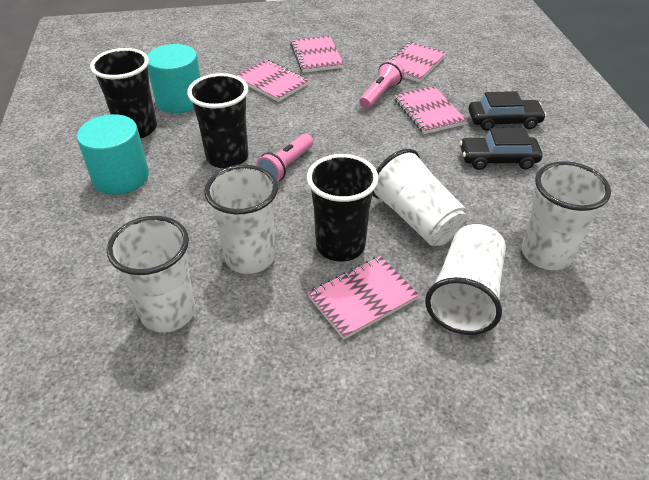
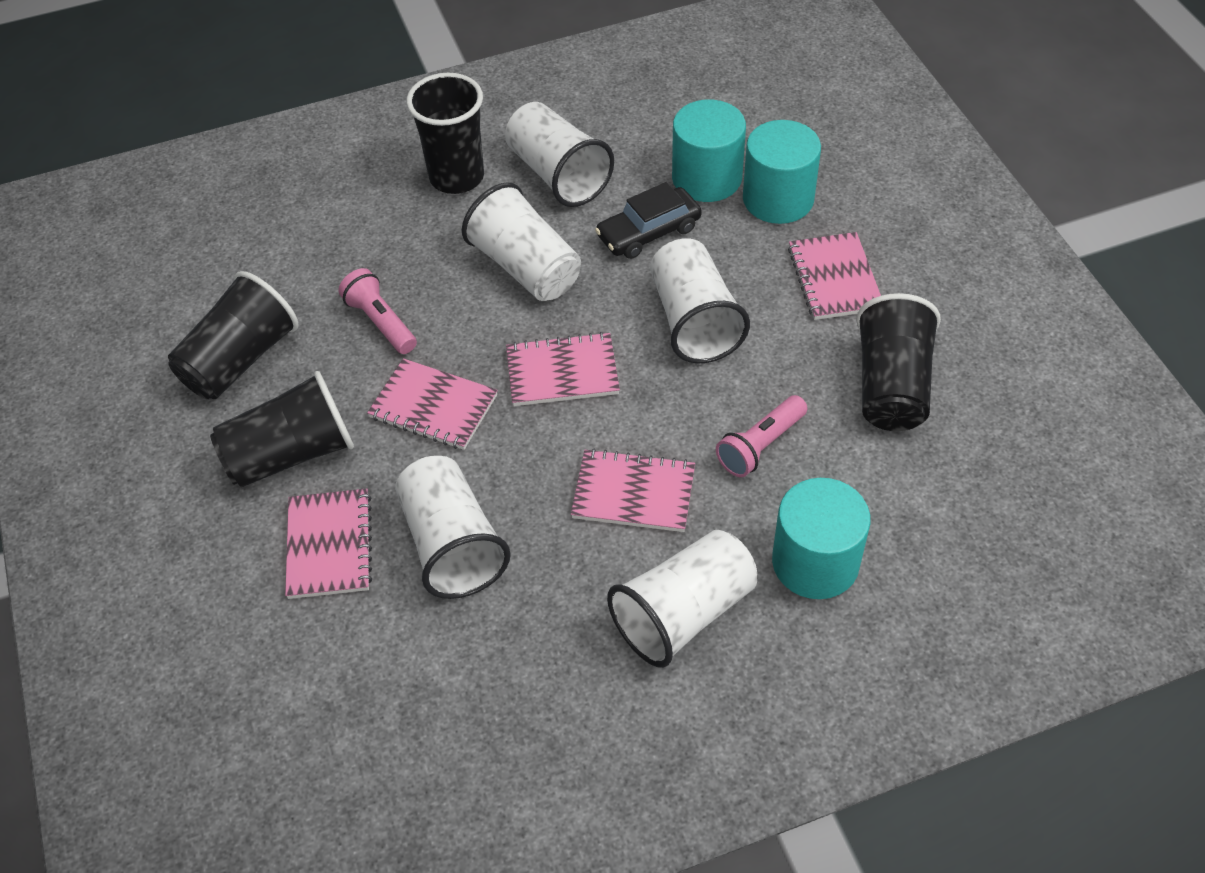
black car: 2 -> 1
black cup: 3 -> 4
turquoise cylinder: 2 -> 3

